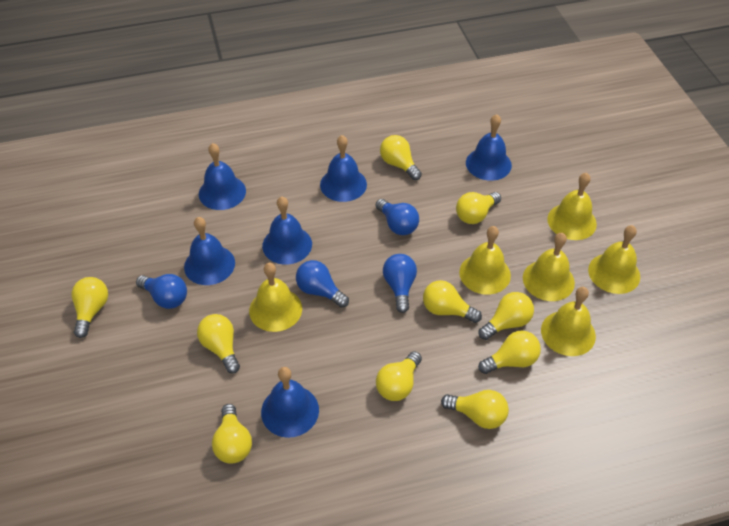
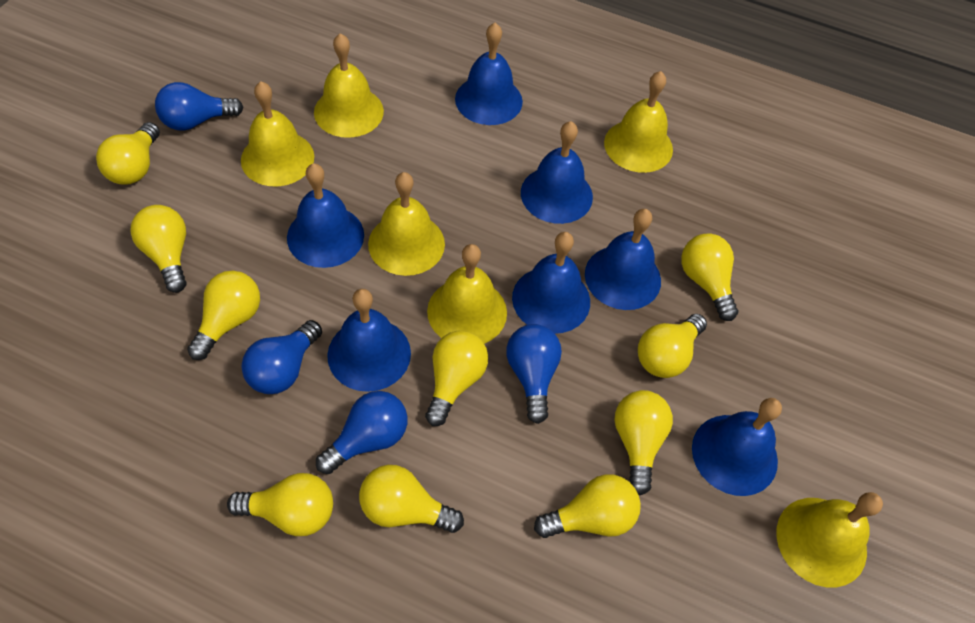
blue bell: 6 -> 7

